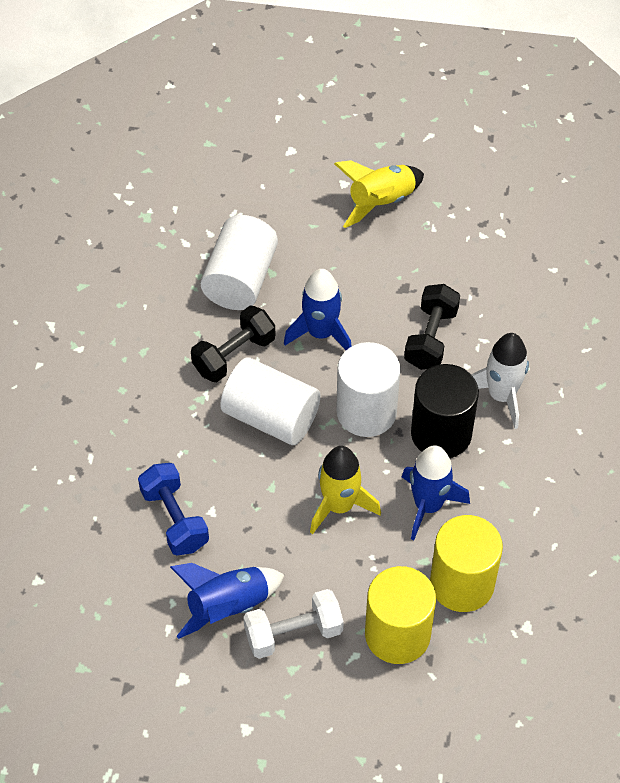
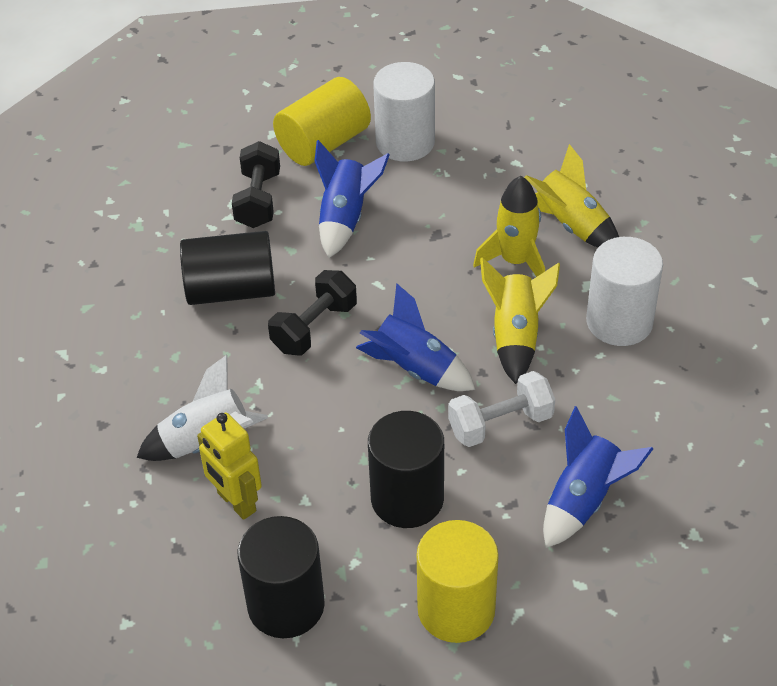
black cylinder: 1 -> 3
blue dumbbell: 1 -> 0
white cylinder: 3 -> 2
yellow robot: 0 -> 1
yellow rocket: 2 -> 3

